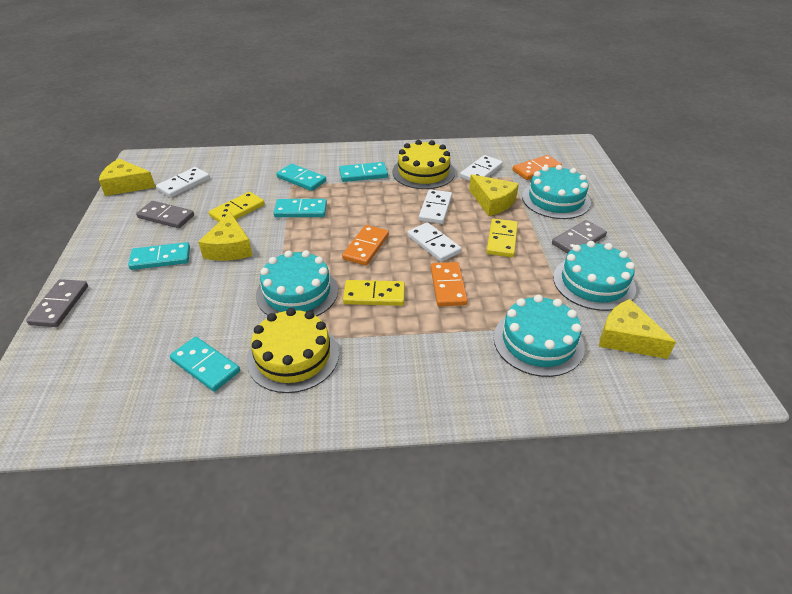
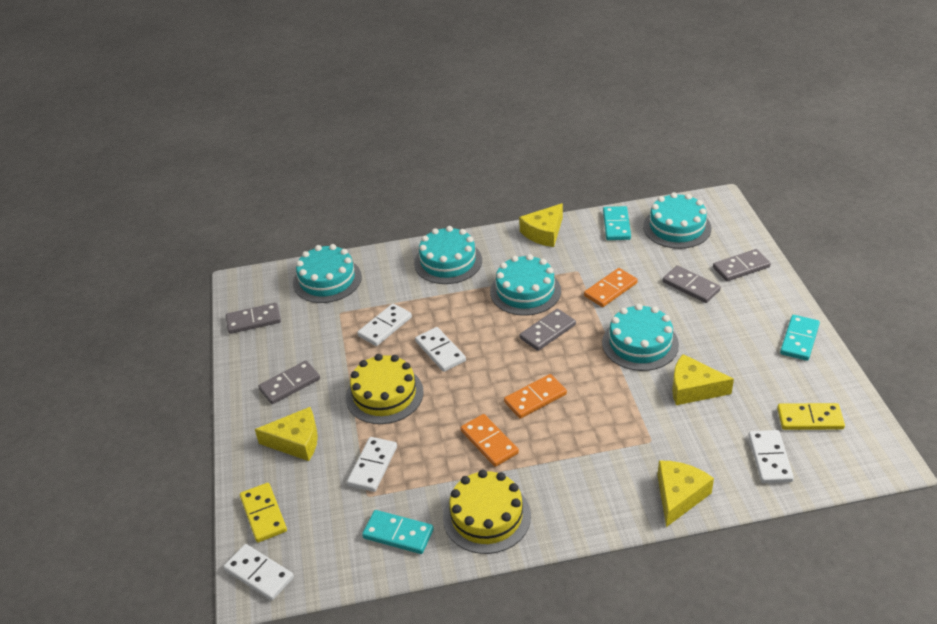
grey domino: 3 -> 5
turquoise cake: 4 -> 5
turquoise domino: 5 -> 3
white domino: 4 -> 5
yellow domino: 3 -> 2

